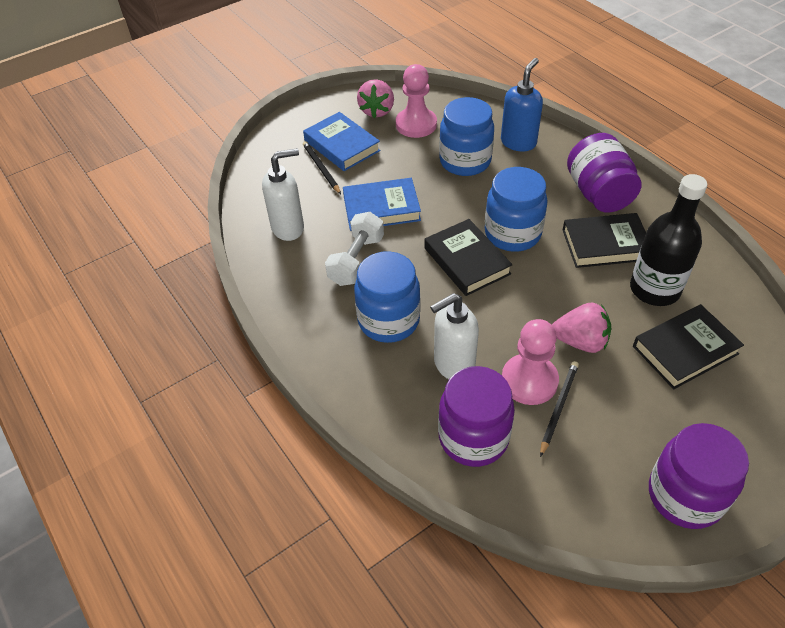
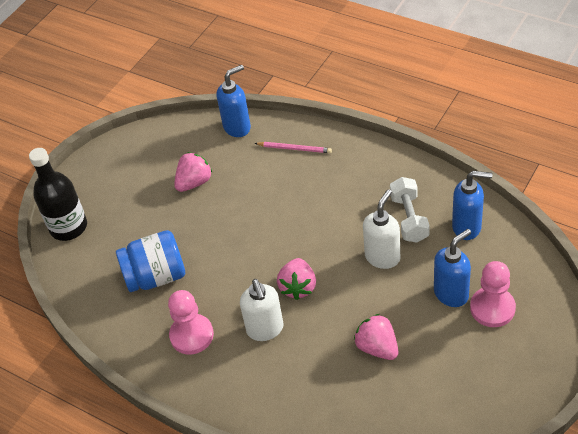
black book: 3 -> 0
black pencil: 2 -> 0
blue book: 2 -> 0
blue jar: 3 -> 1
blue soap dispenser: 1 -> 3
pink pencil: 0 -> 1
pink strawberry: 2 -> 3
purple jar: 3 -> 0

